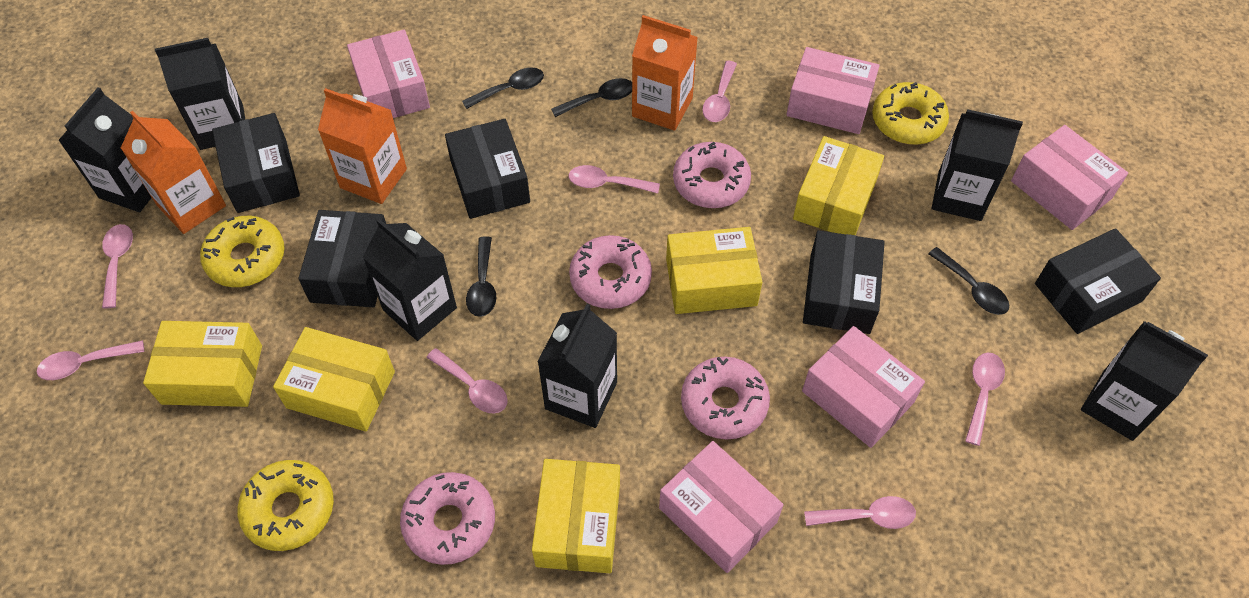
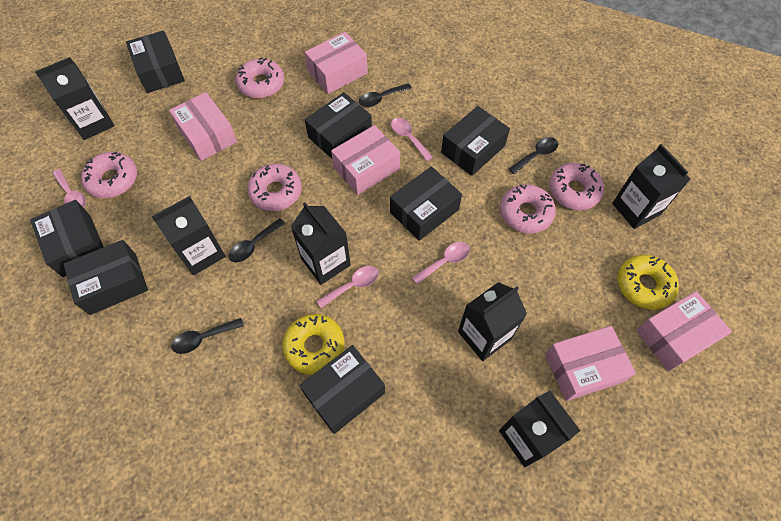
black box: 5 -> 7
orange carton: 3 -> 0
pink donut: 4 -> 5
pink spoon: 7 -> 4
yellow box: 5 -> 0
yellow donut: 3 -> 2

